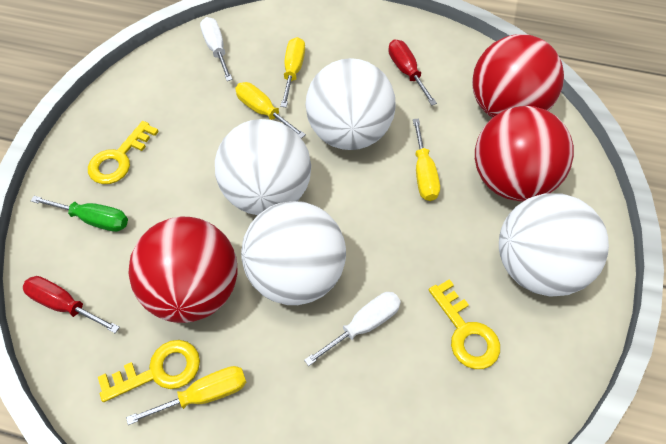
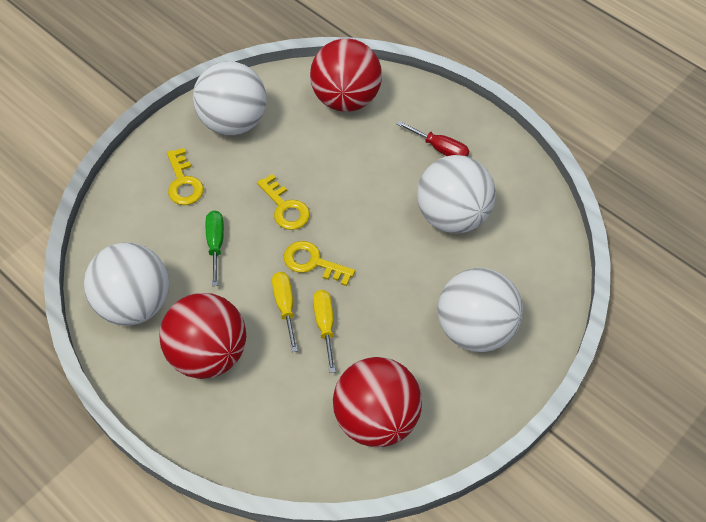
red screwdriver: 2 -> 1
white screwdriver: 2 -> 0
yellow screwdriver: 4 -> 2

